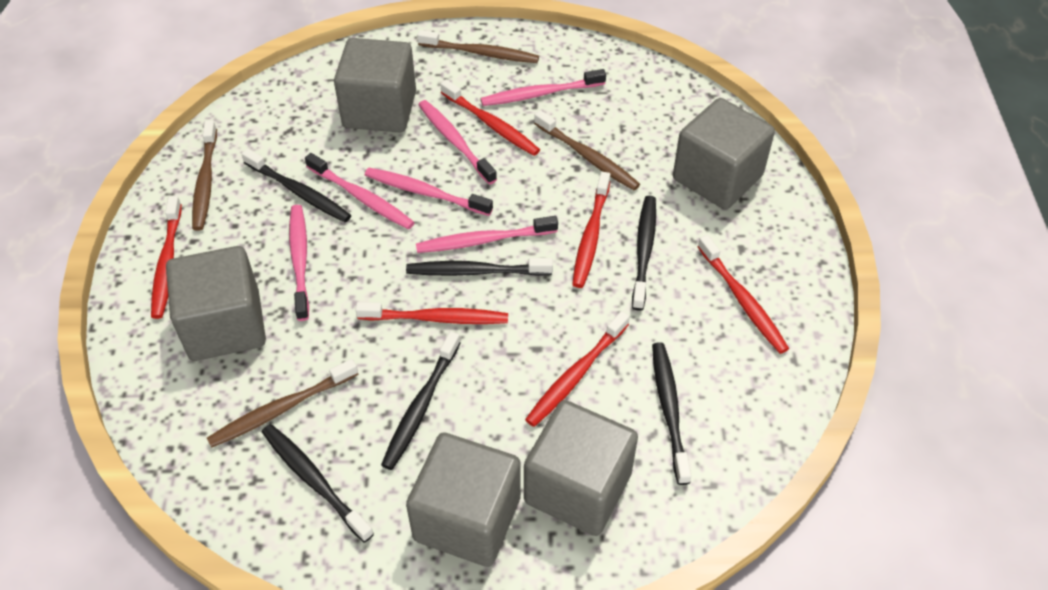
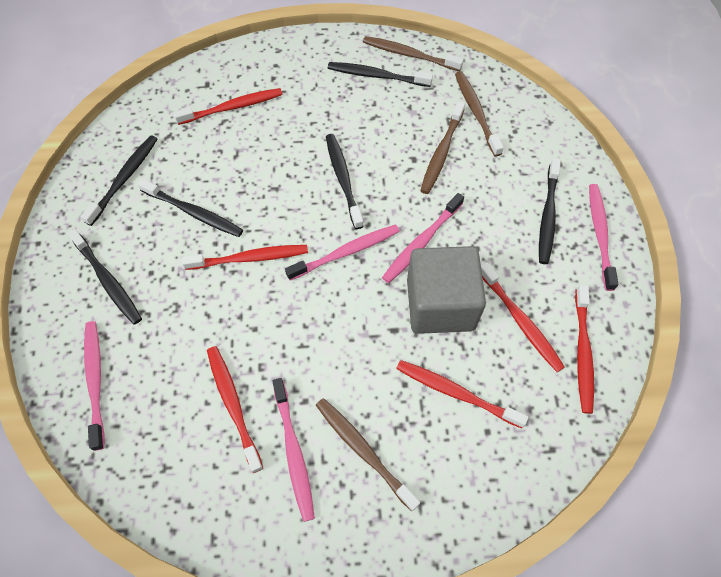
grey cube: 5 -> 1
pink toothbrush: 6 -> 5

